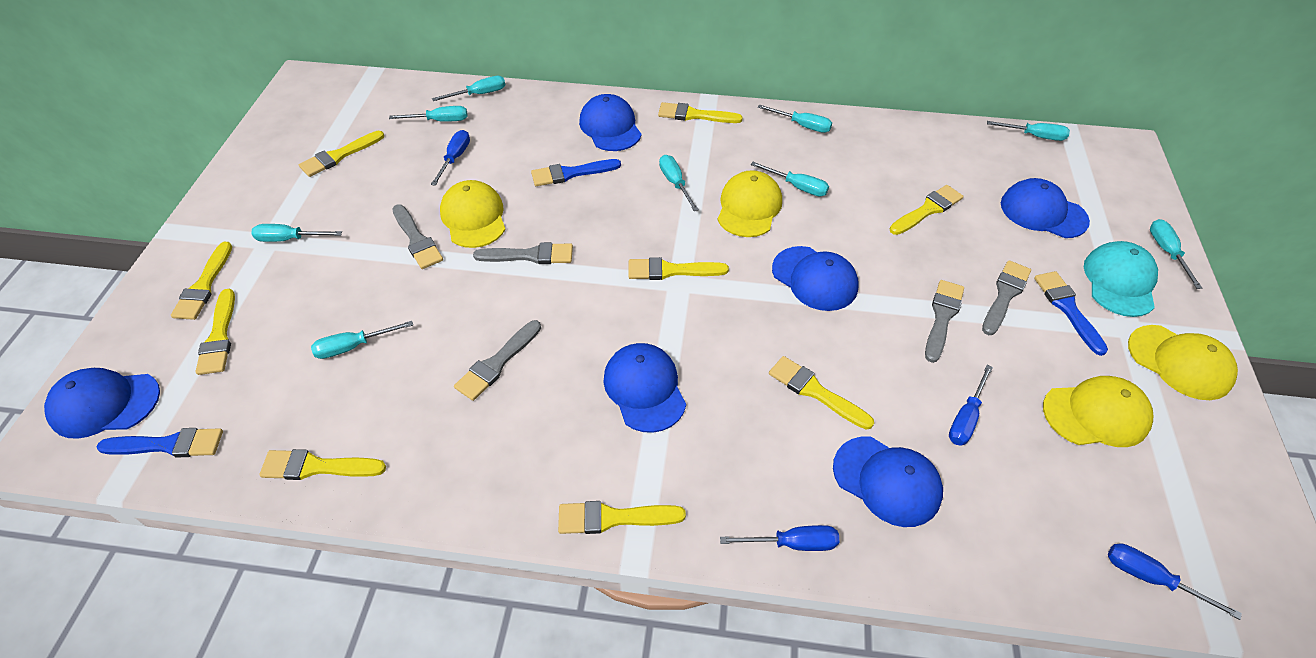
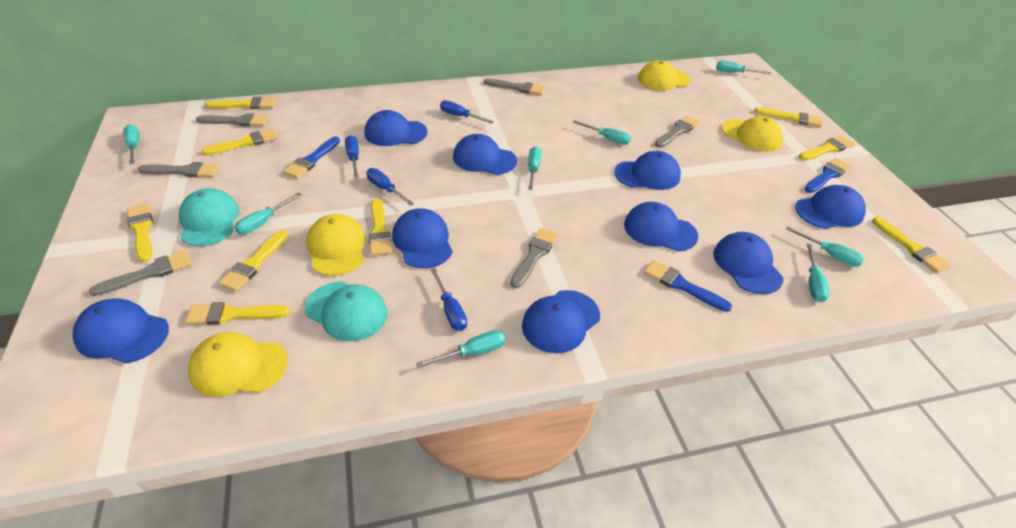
blue cap: 6 -> 9
grey brush: 5 -> 6
turquoise cap: 1 -> 2
turquoise screwdriver: 9 -> 8

